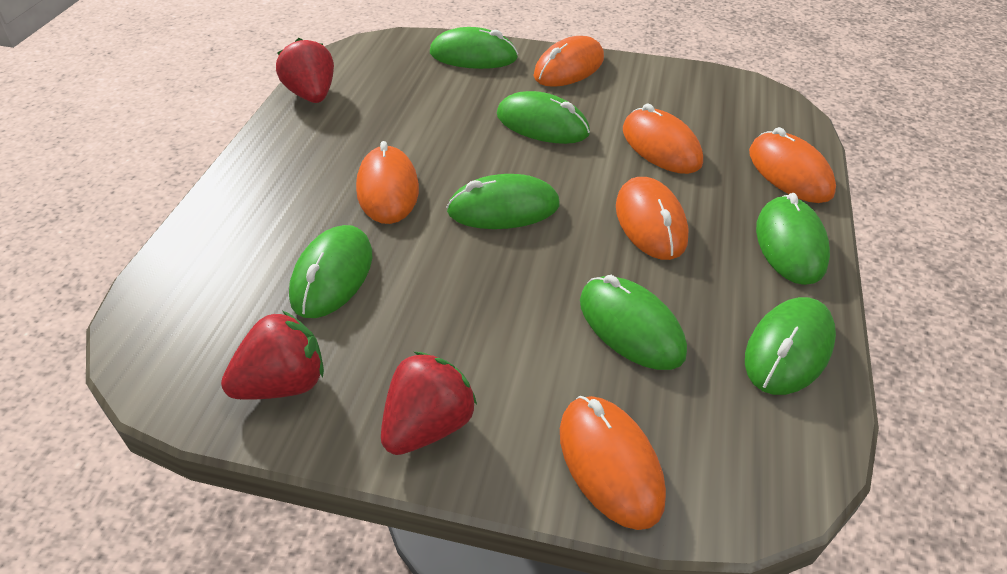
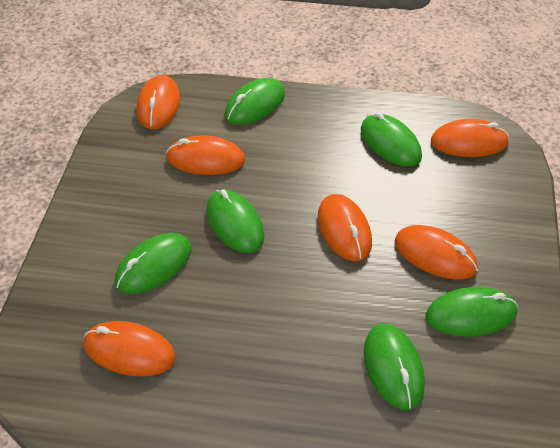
green mouse: 7 -> 6
red strawberry: 3 -> 0

